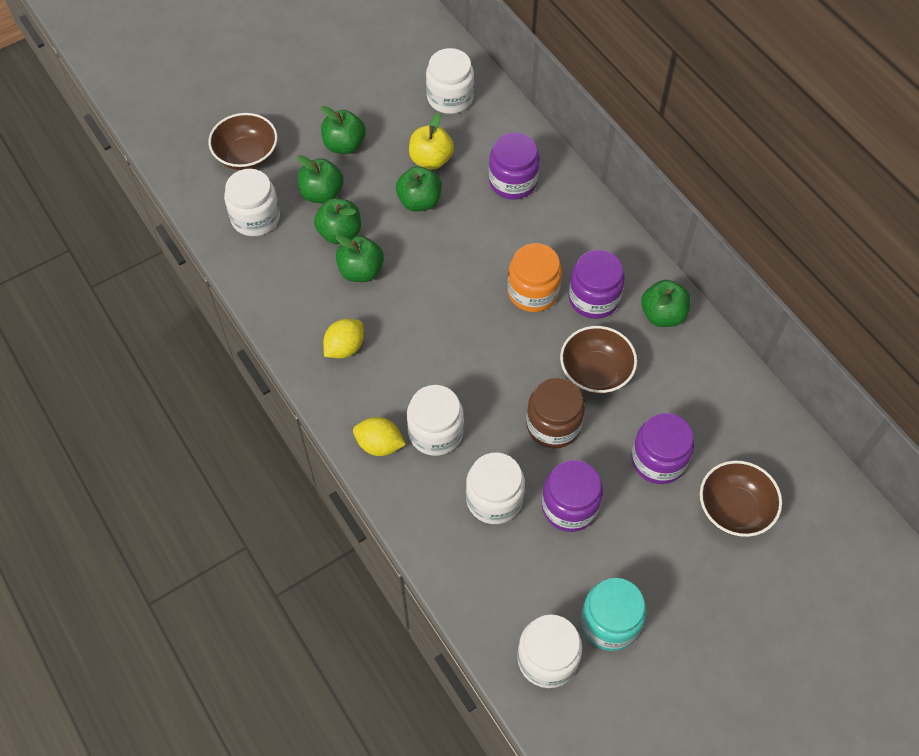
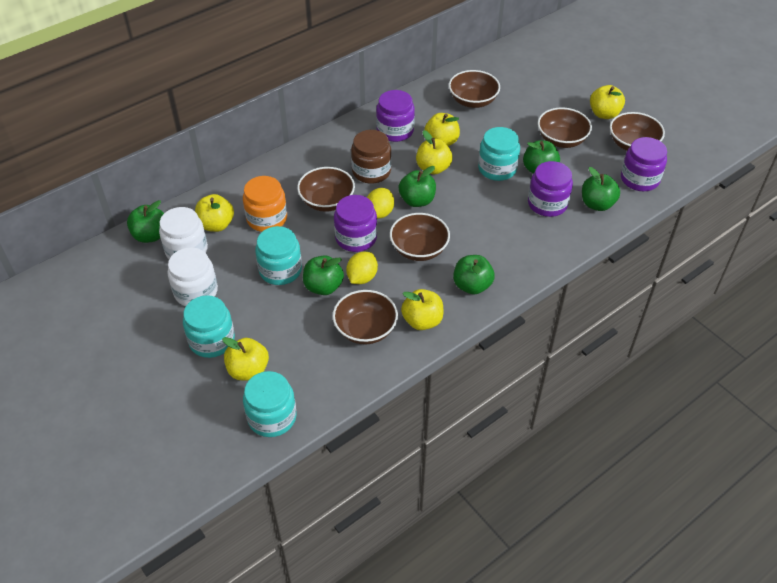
brown bowl: 3 -> 6
turquoise jar: 1 -> 4
white jar: 5 -> 2
yellow apple: 1 -> 6

